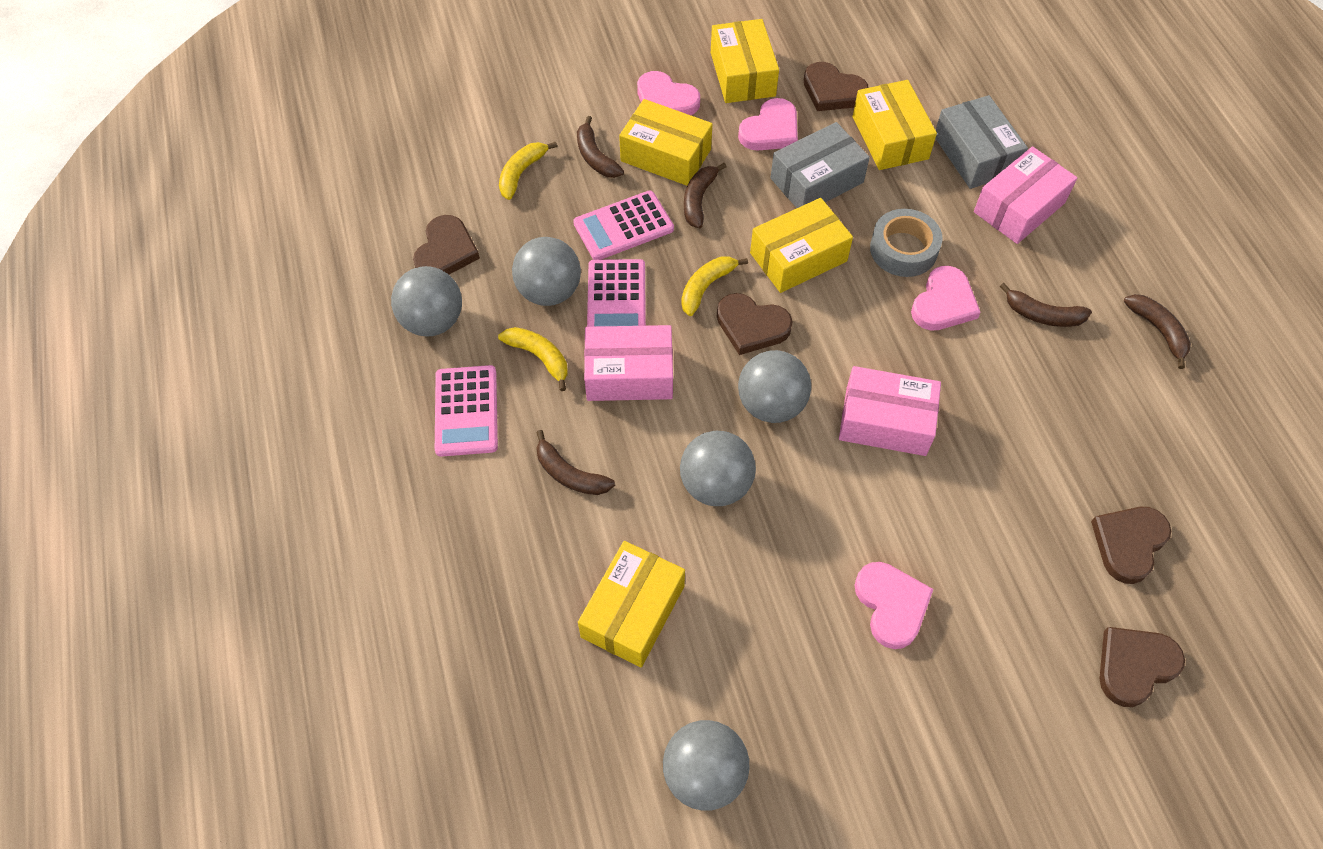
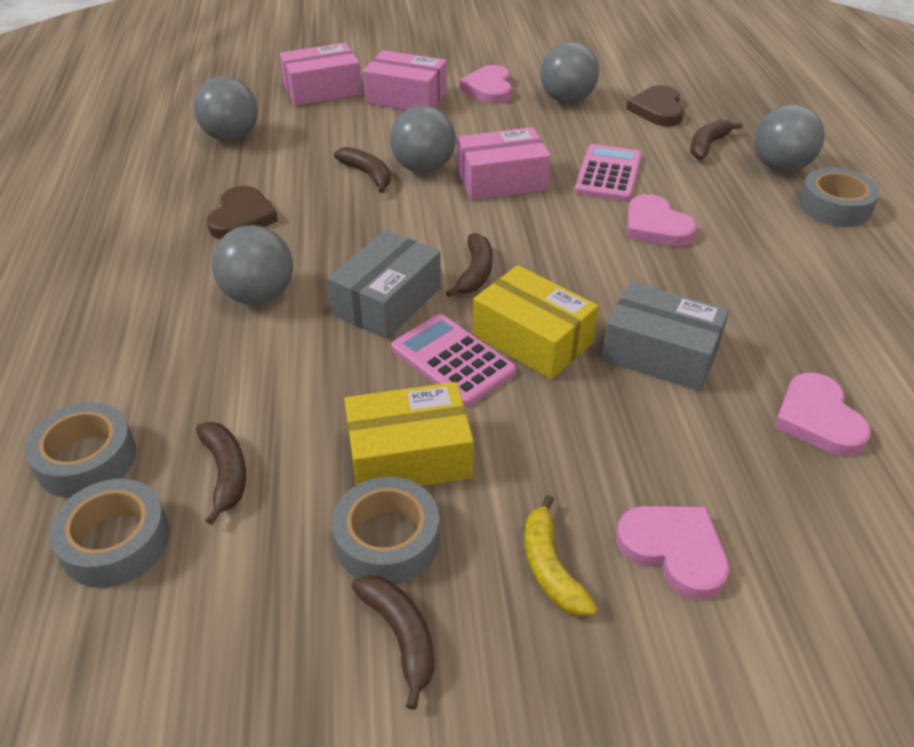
brown heart: 5 -> 2
grey tape: 1 -> 4
pink calculator: 3 -> 2
yellow banana: 3 -> 1
yellow box: 5 -> 2

